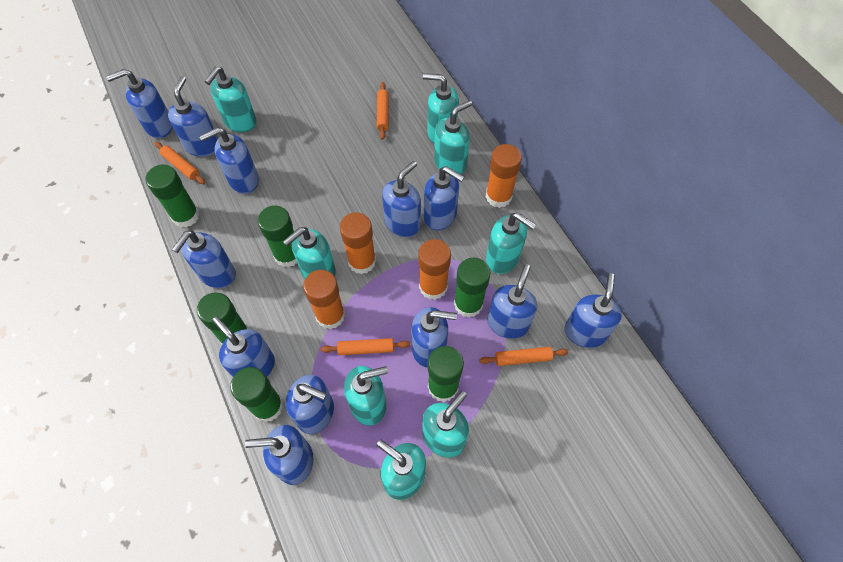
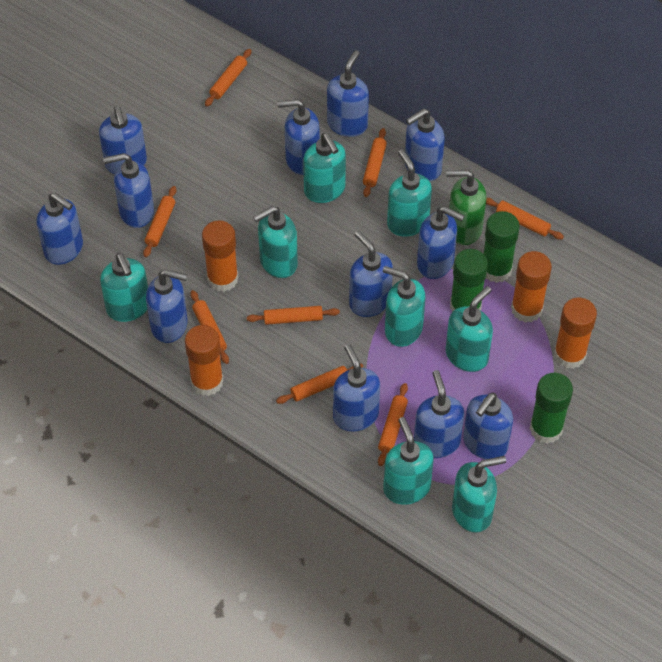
green glue stick: 6 -> 3
green soap dispenser: 0 -> 1
orange rolling pin: 4 -> 8

